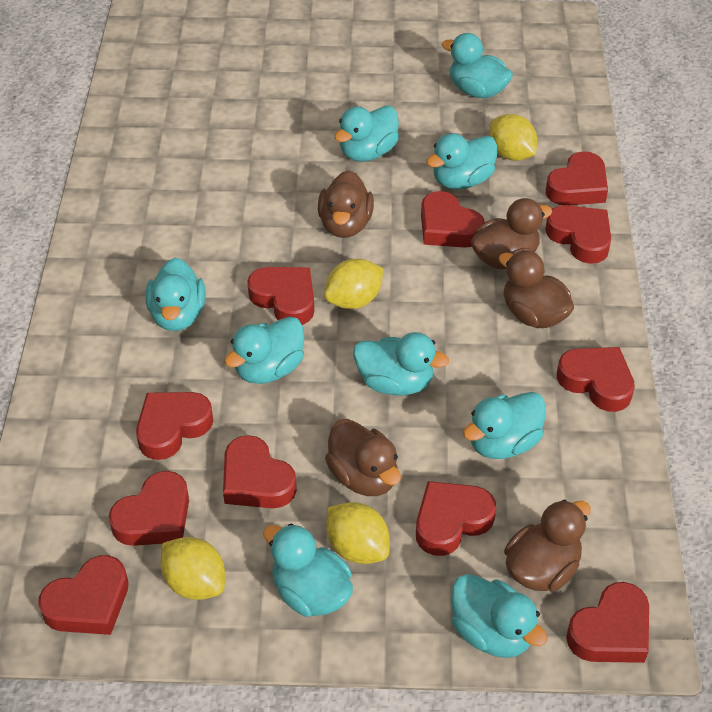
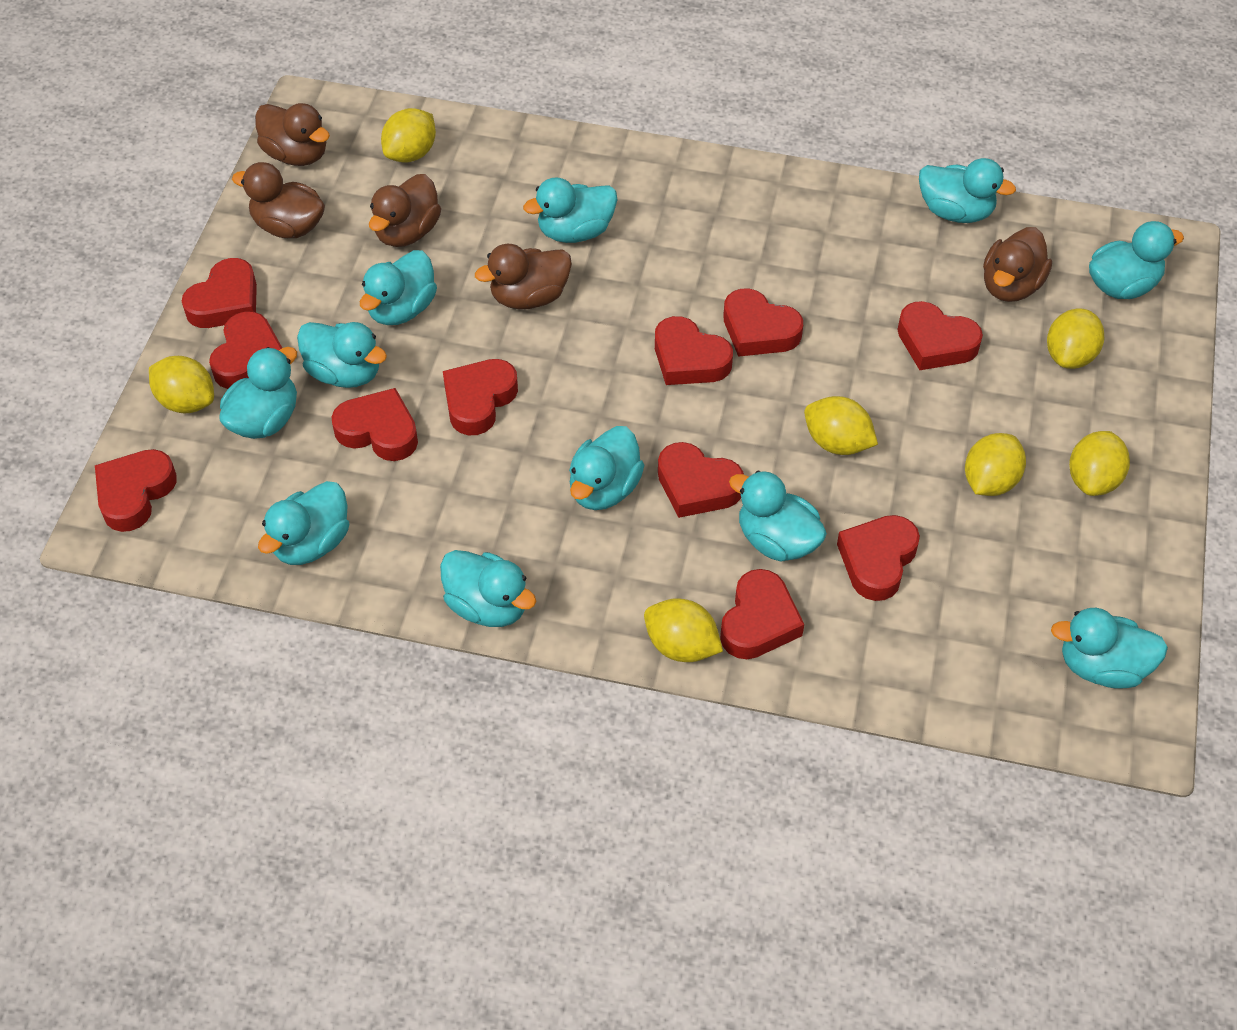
turquoise duck: 9 -> 11
yellow lemon: 4 -> 7

